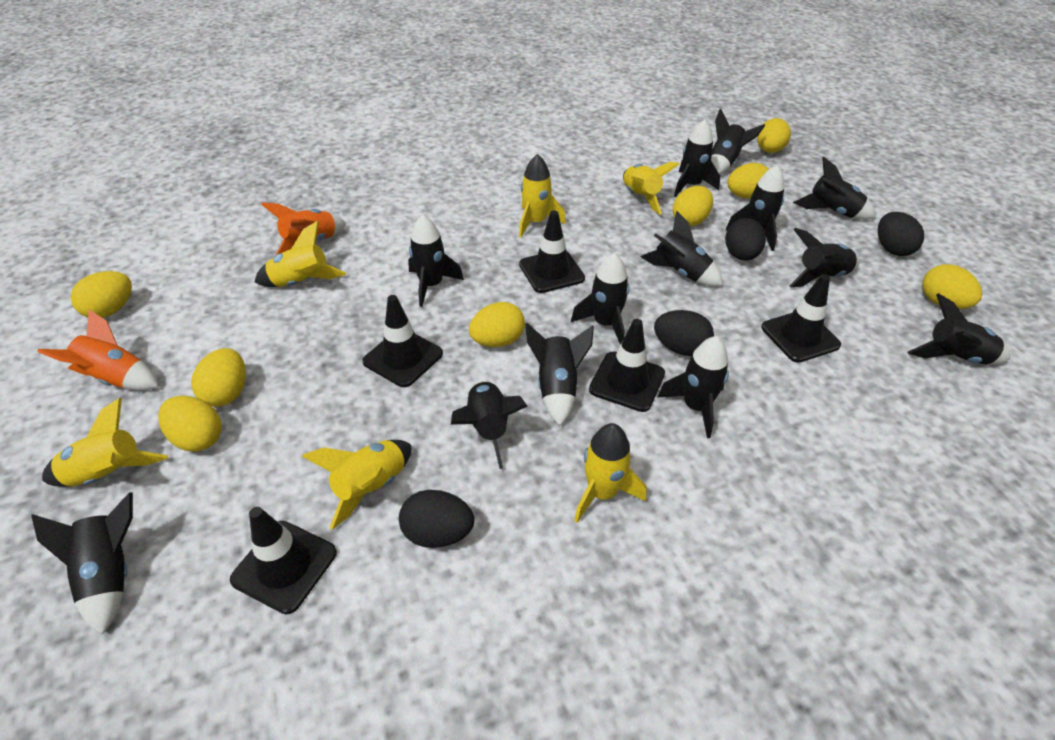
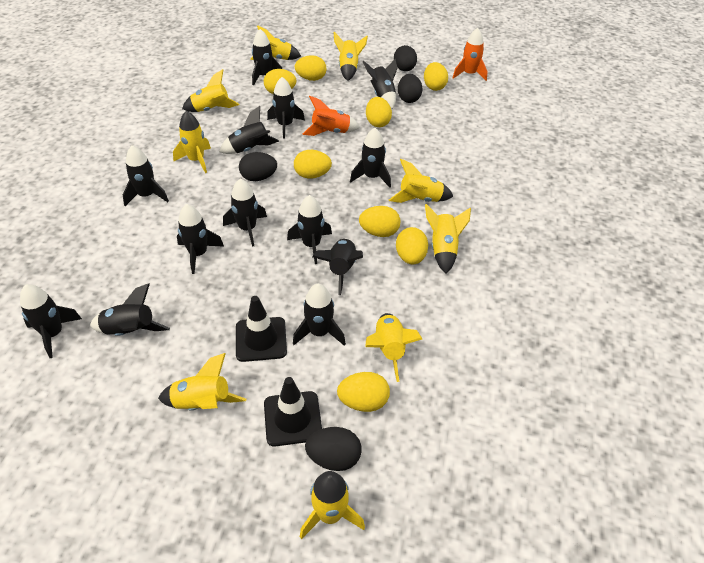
black traffic cone: 5 -> 2
yellow rocket: 6 -> 9

